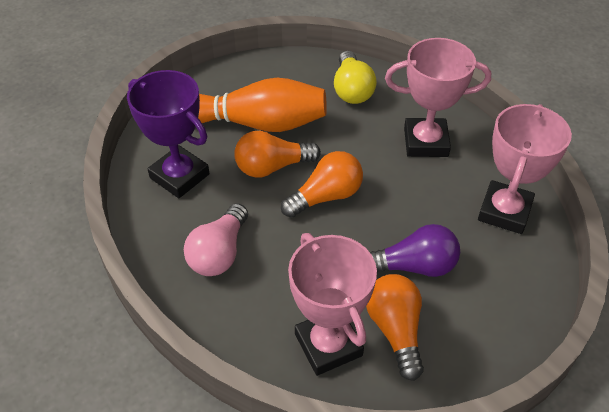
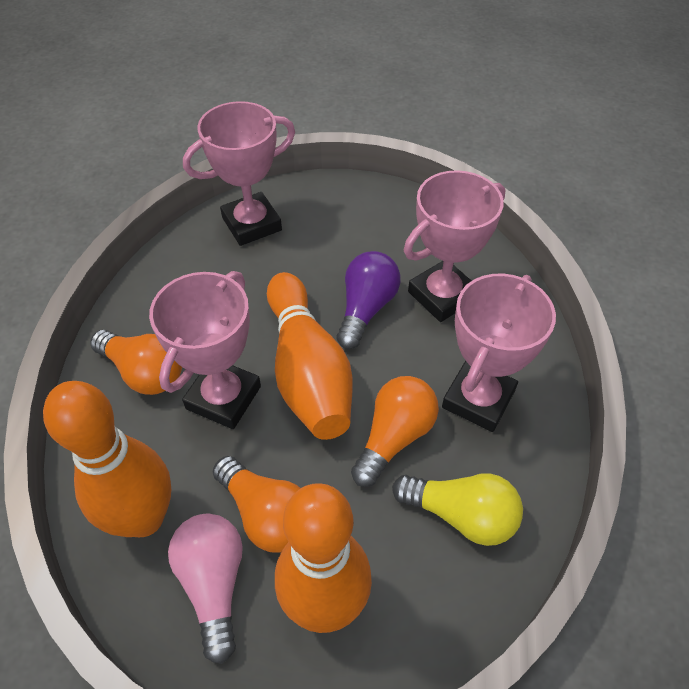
orange bowling pin: 1 -> 3
pink trophy: 3 -> 4
purple trophy: 1 -> 0

